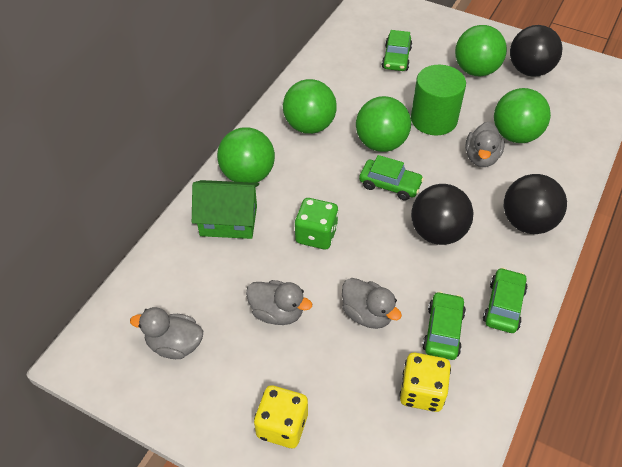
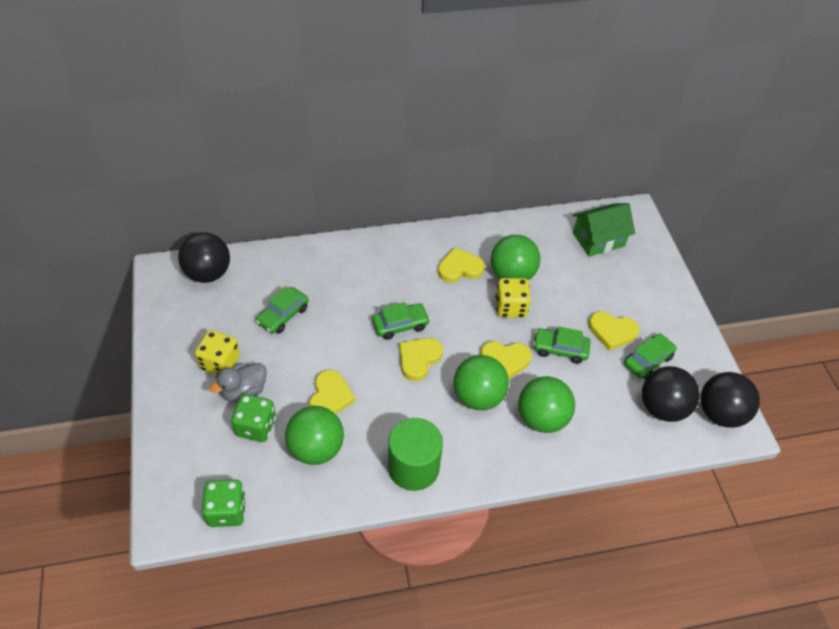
green ball: 5 -> 4
green dice: 1 -> 2
grey duck: 4 -> 1
yellow heart: 0 -> 5

